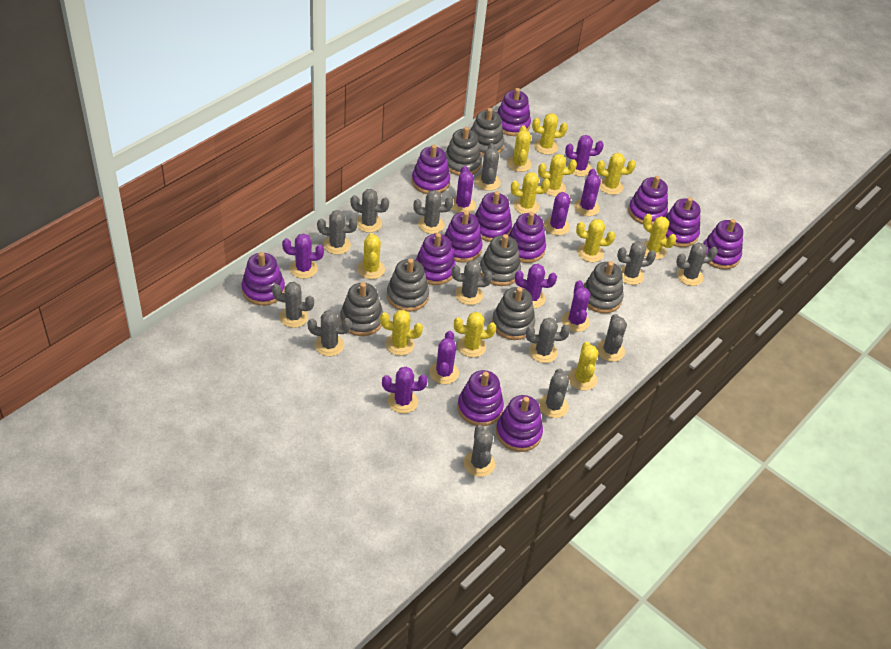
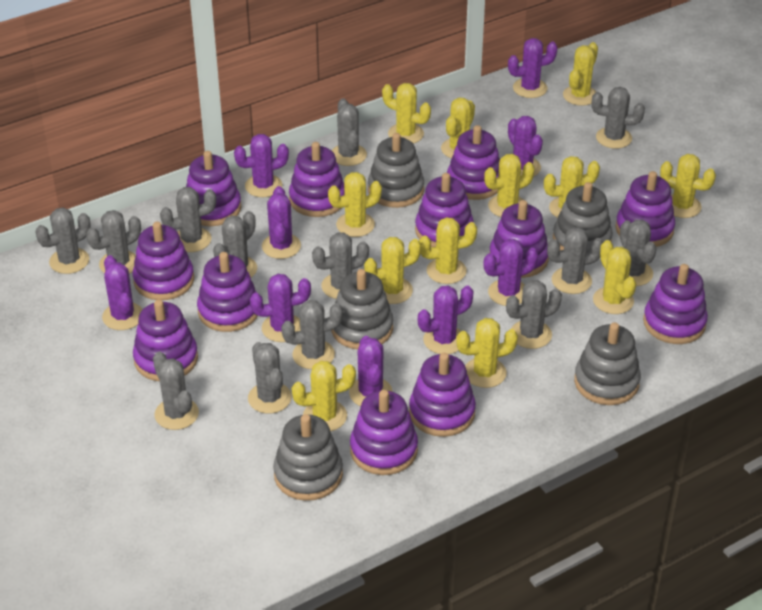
grey stacking toy: 7 -> 5
yellow cactus: 11 -> 12

